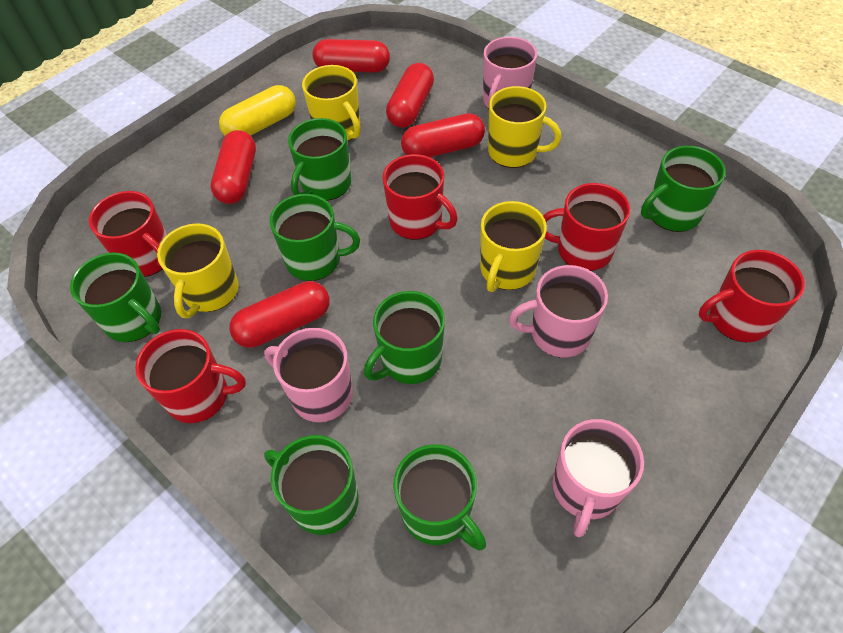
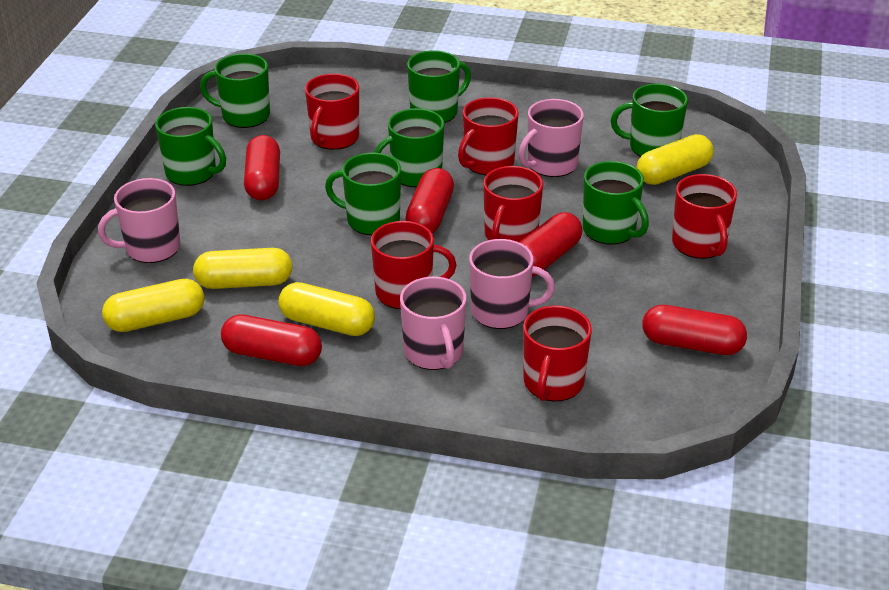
red mug: 5 -> 6
yellow capsule: 1 -> 4
yellow mug: 4 -> 0

